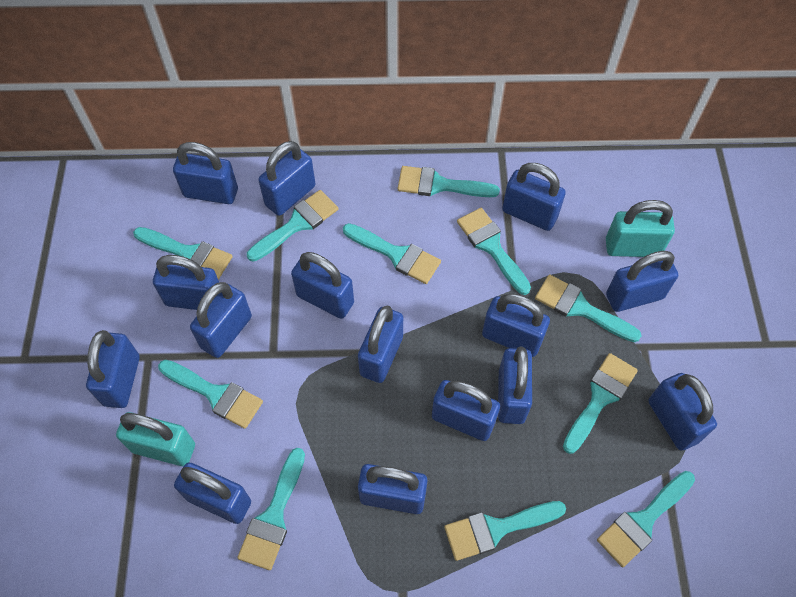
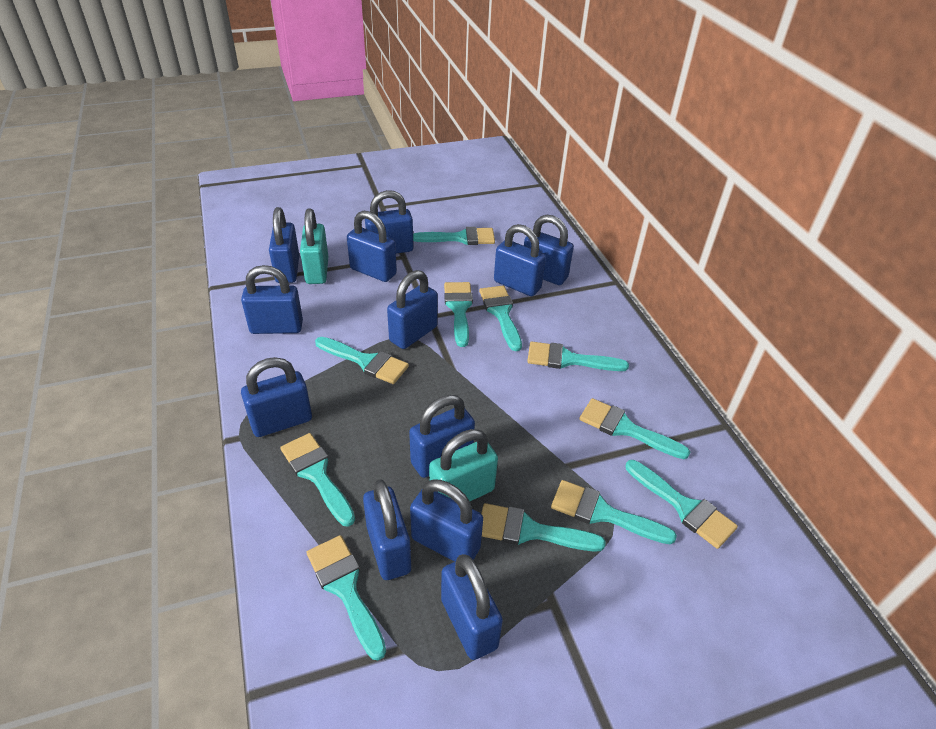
blue padlock: 15 -> 12

